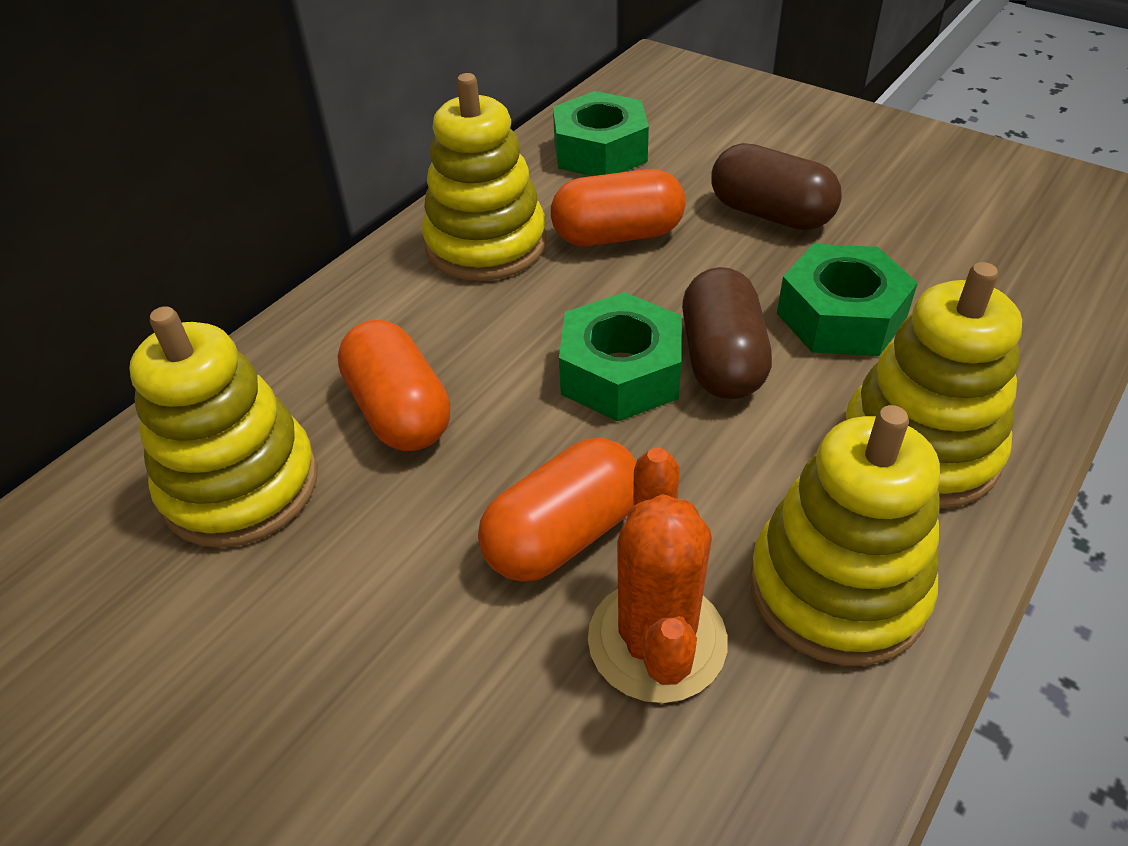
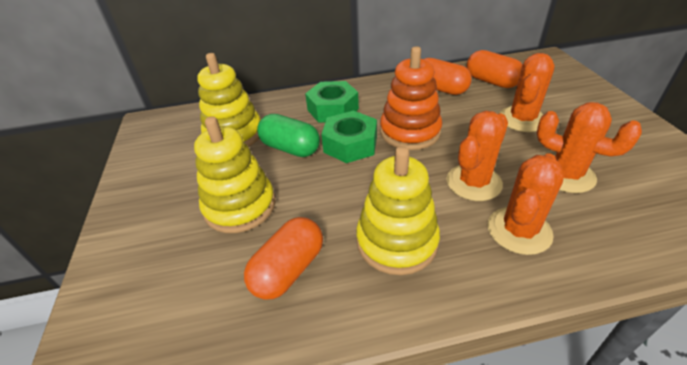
brown capsule: 2 -> 0
green capsule: 0 -> 1
green nut: 3 -> 2
orange cactus: 1 -> 4
orange stacking toy: 0 -> 1
yellow stacking toy: 4 -> 3

